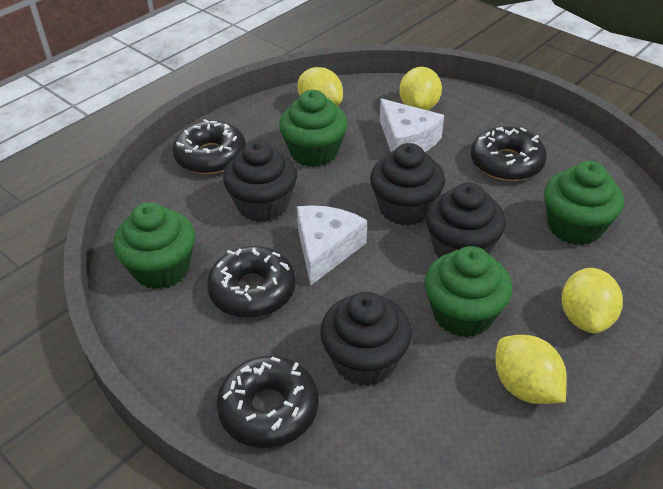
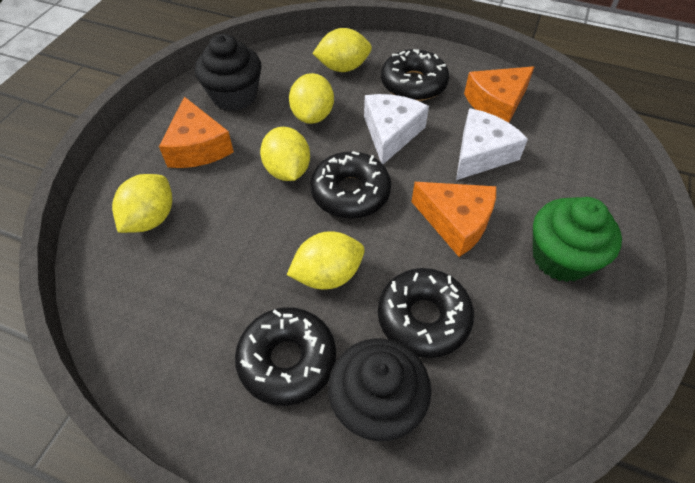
black cupcake: 4 -> 2
green cupcake: 4 -> 1
orange cheese: 0 -> 3
yellow lemon: 4 -> 5

